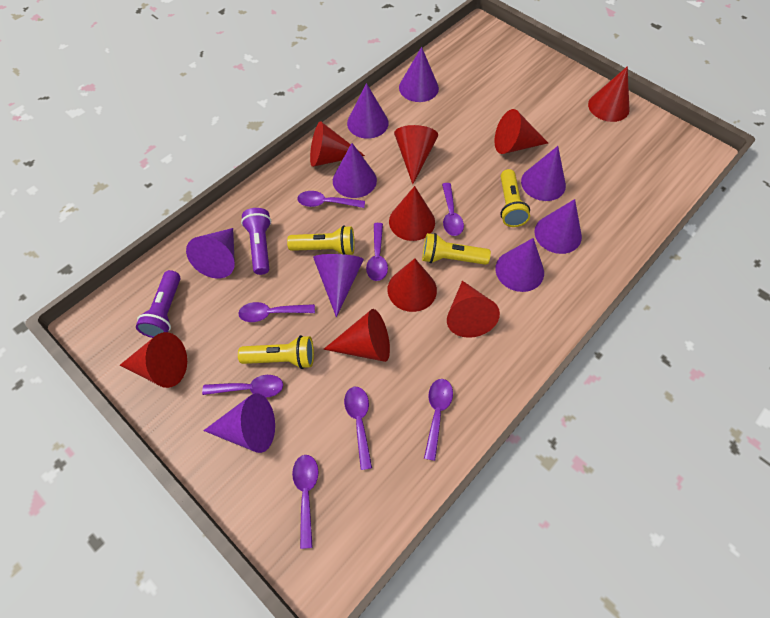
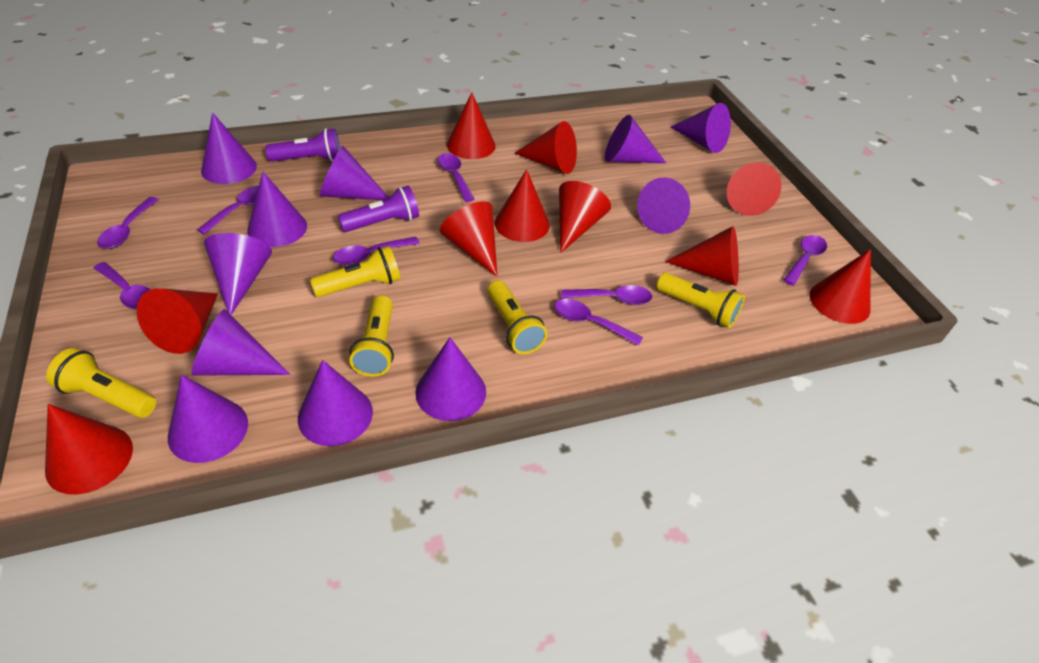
purple cone: 9 -> 11
red cone: 9 -> 10
yellow flashlight: 4 -> 5

